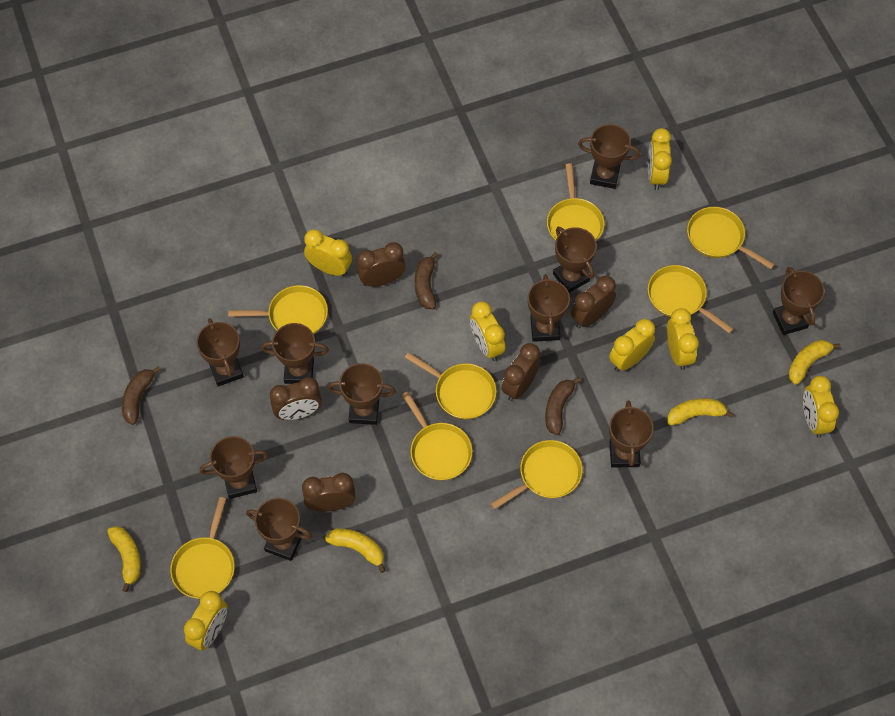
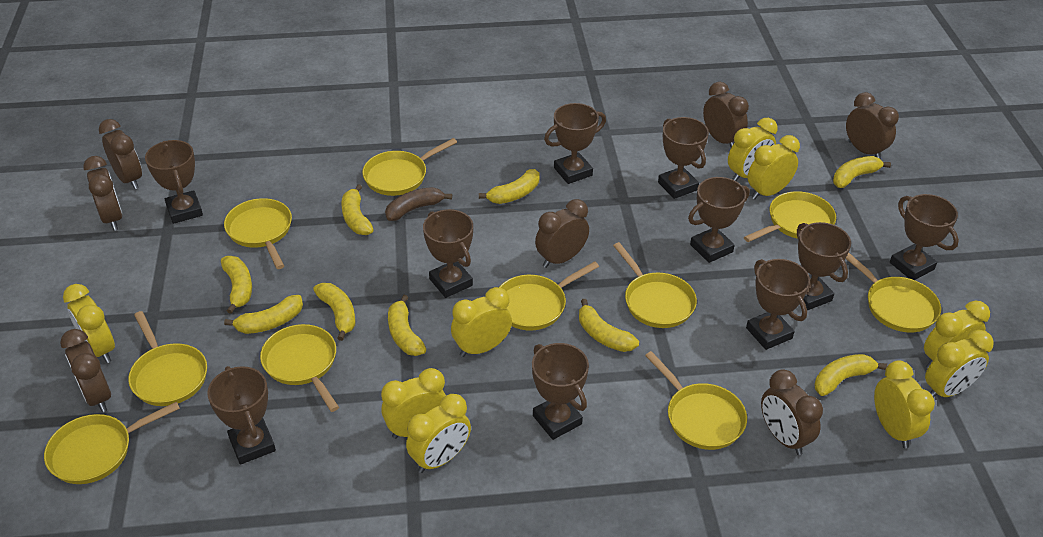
brown banana: 3 -> 1
brown clock: 5 -> 7
yellow banana: 4 -> 9
yellow clock: 7 -> 9
yellow pan: 8 -> 10

